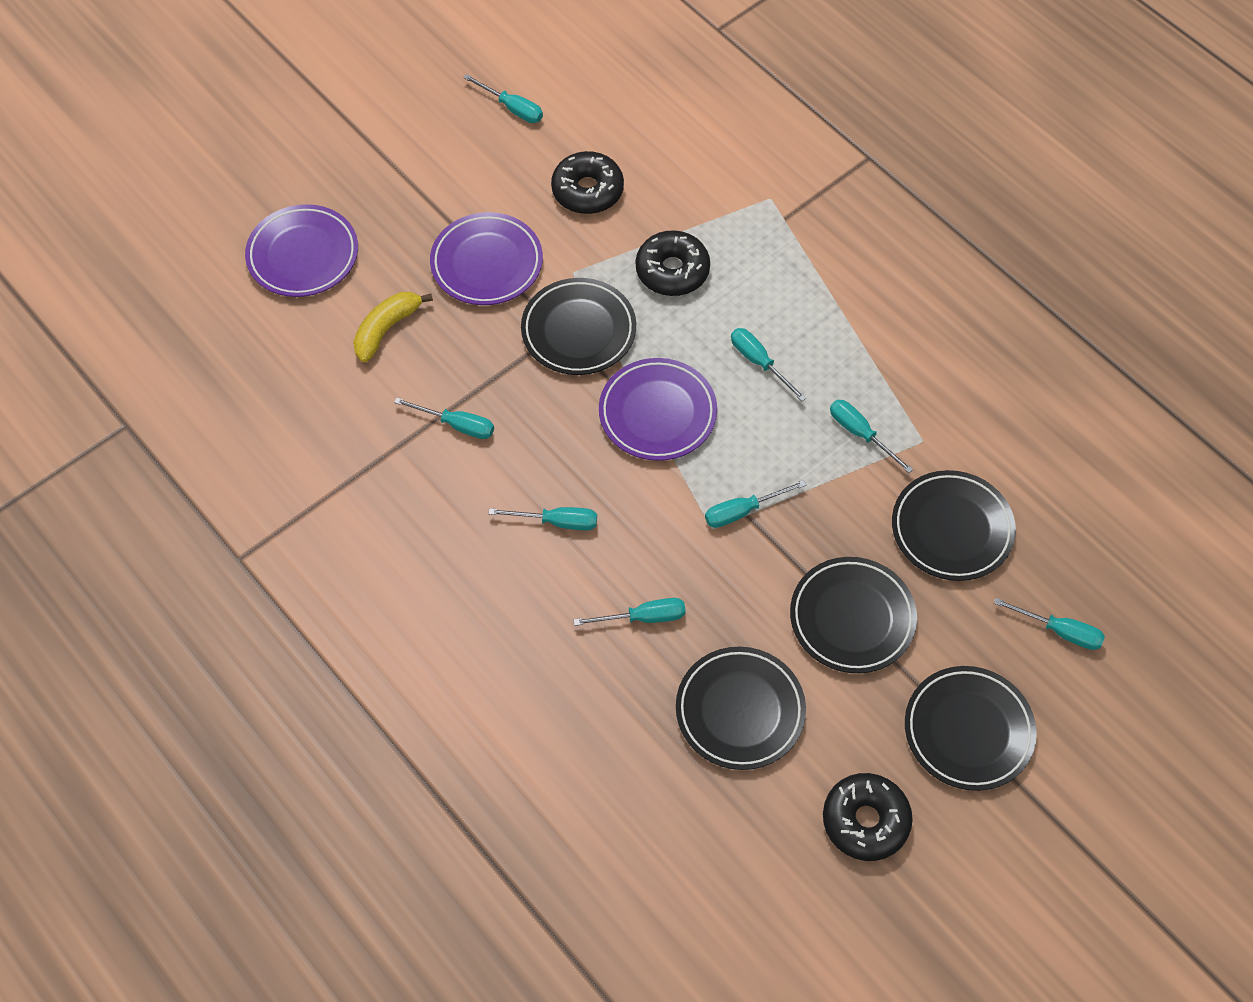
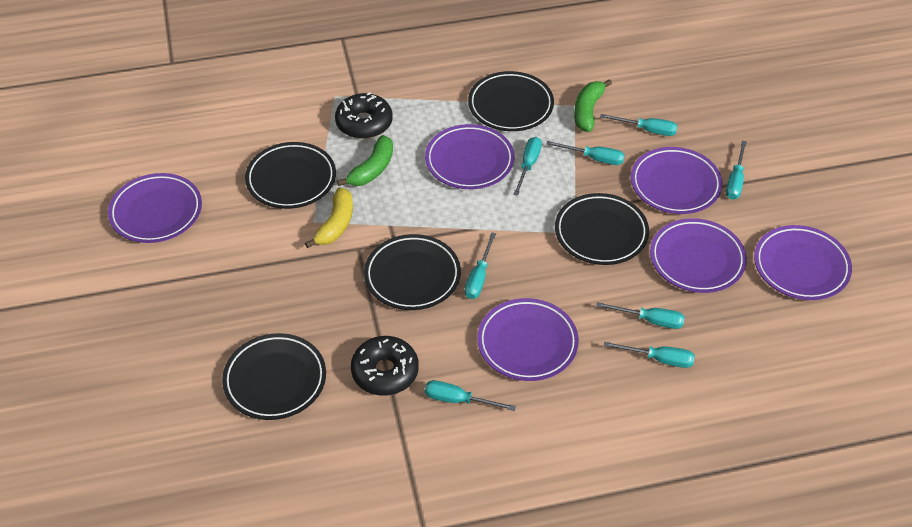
black donut: 3 -> 2
green banana: 0 -> 2
purple plate: 3 -> 6

